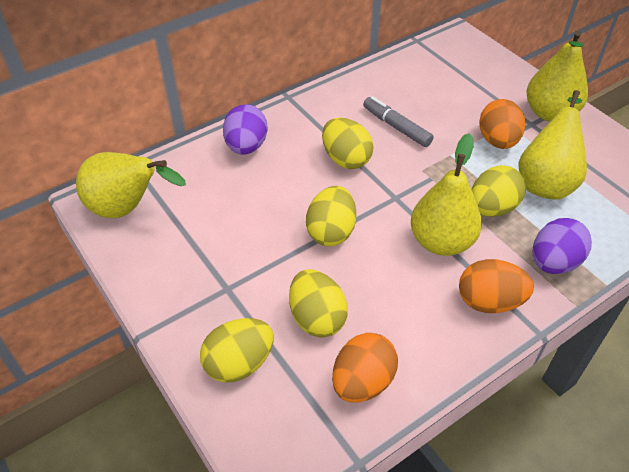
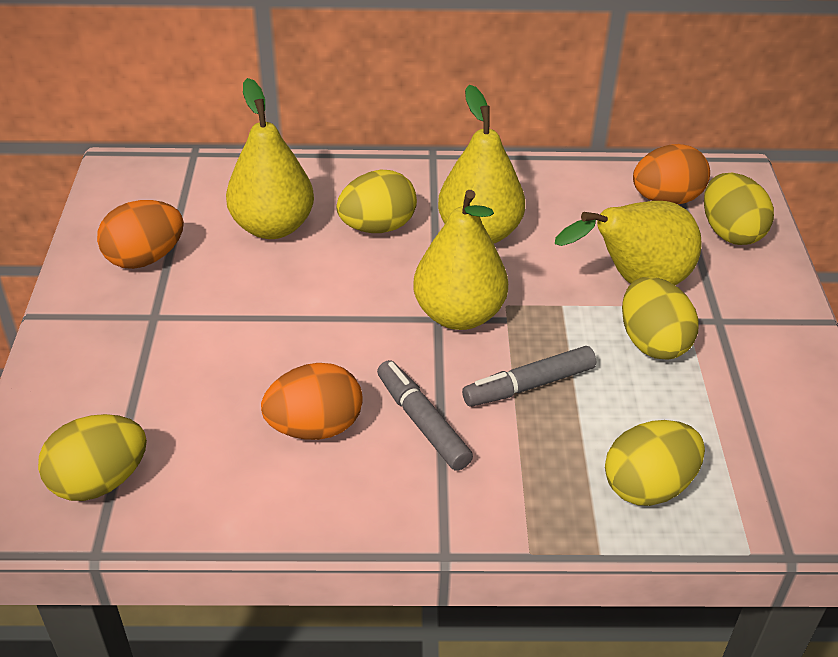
grey marker: 1 -> 2
purple egg: 2 -> 0

